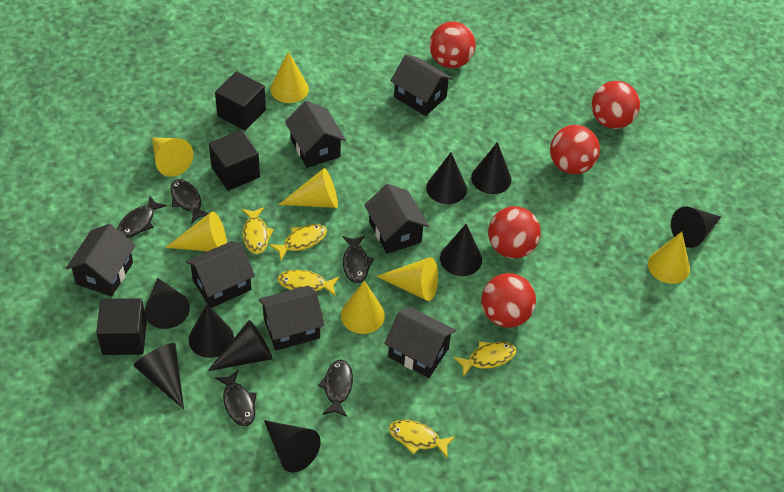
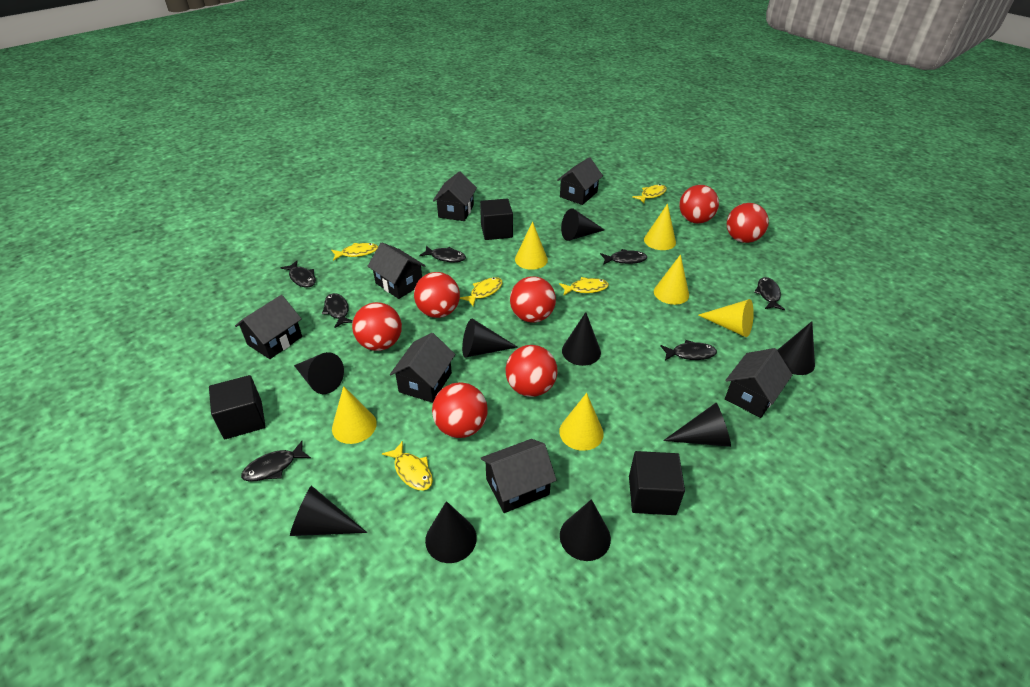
black fish: 5 -> 7
red ball: 5 -> 7
yellow cone: 7 -> 6

